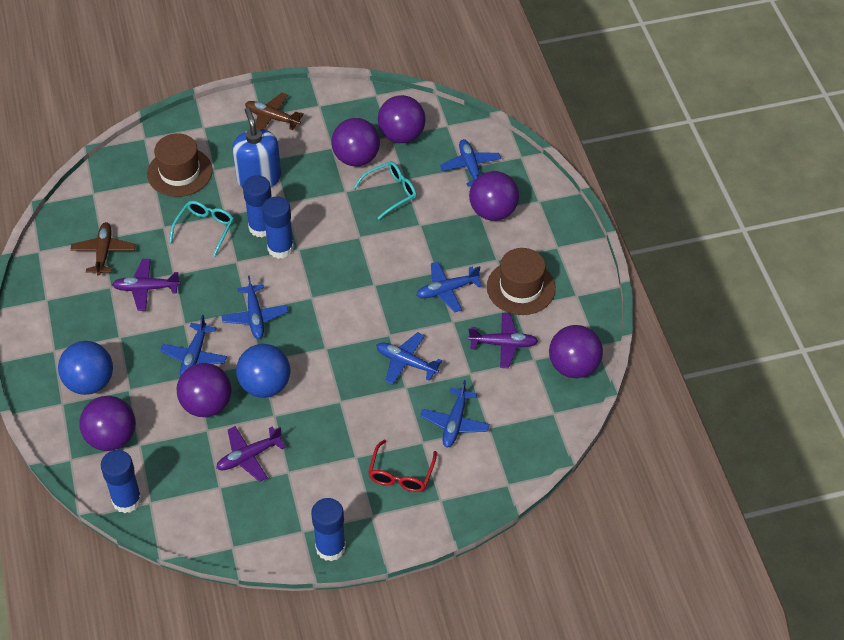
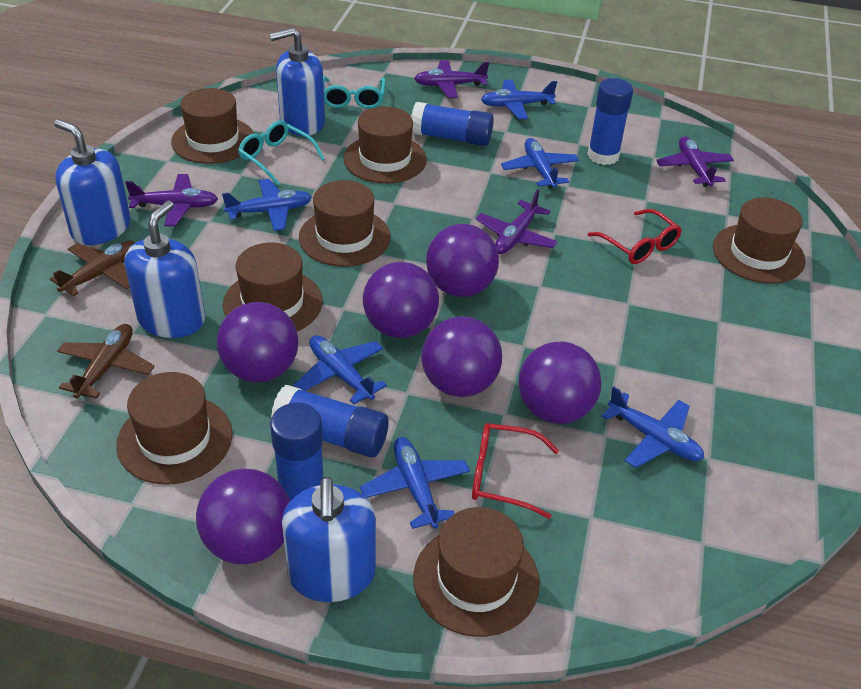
blue ball: 2 -> 0
blue soap dispenser: 1 -> 4
brown hat: 2 -> 7
purple plane: 3 -> 4
red glasses: 1 -> 2

